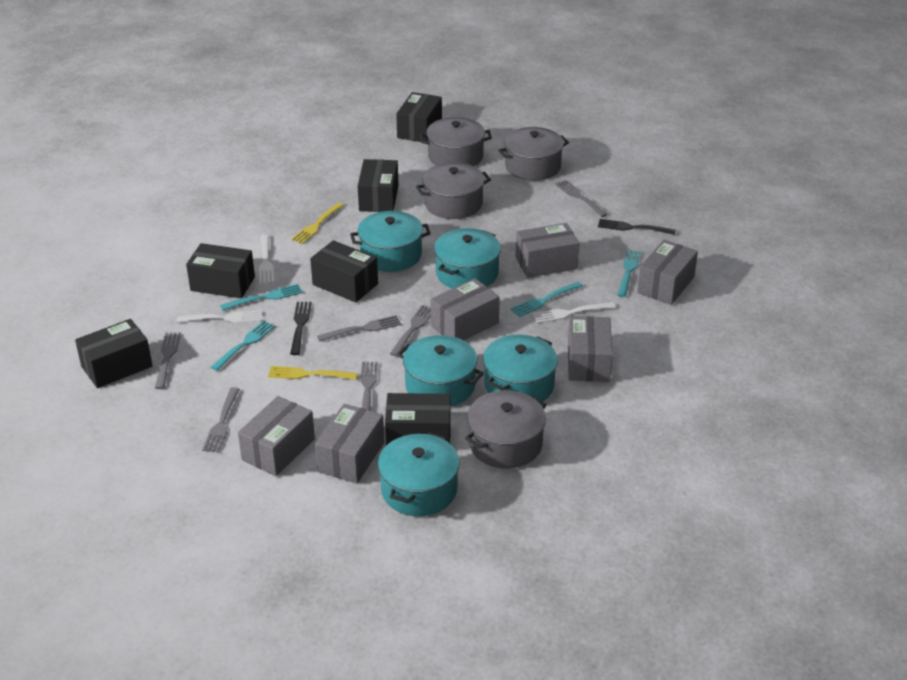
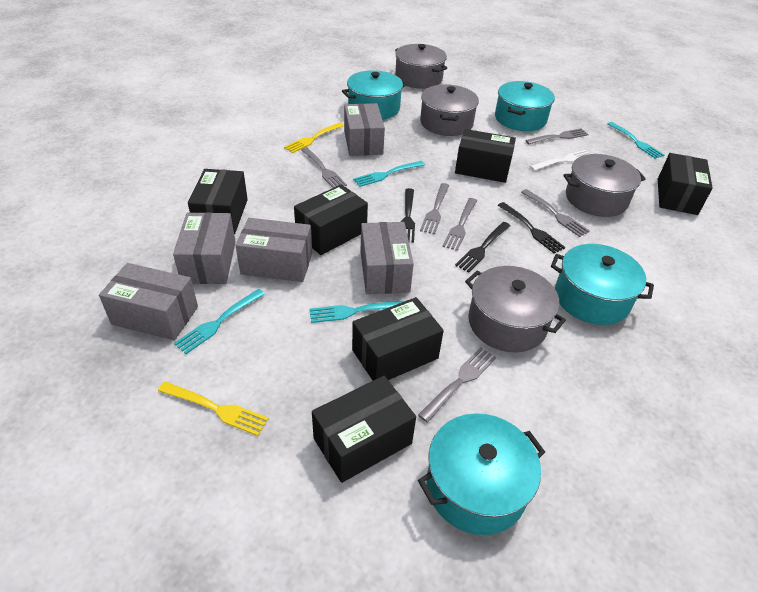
black fork: 2 -> 3
grey box: 6 -> 5
turquoise pot: 5 -> 4
white fork: 3 -> 1

